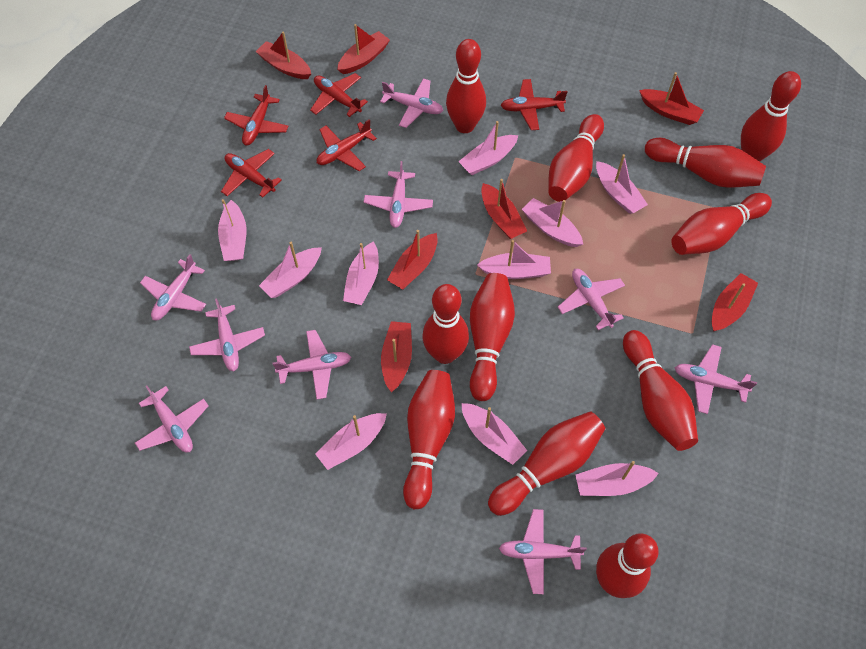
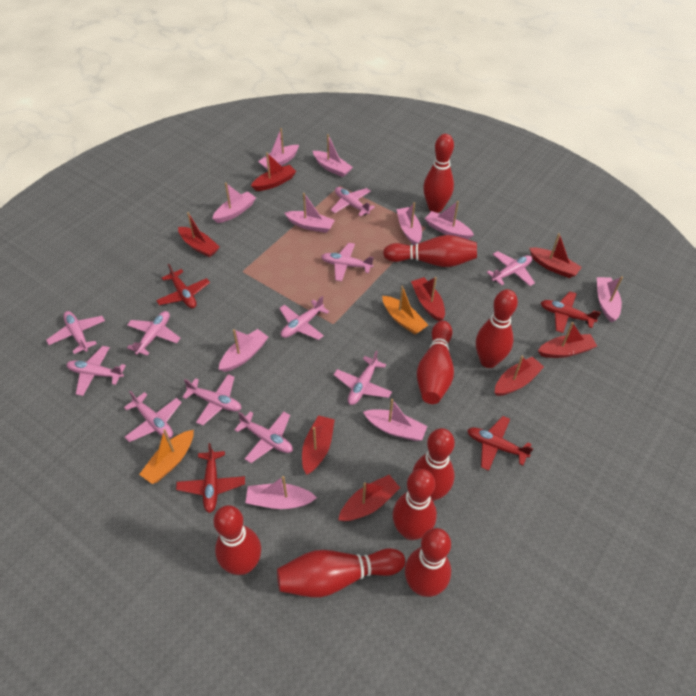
orange boat: 0 -> 2
pink plane: 9 -> 11
red boat: 7 -> 8
red bowling pin: 11 -> 9
red plane: 5 -> 4

